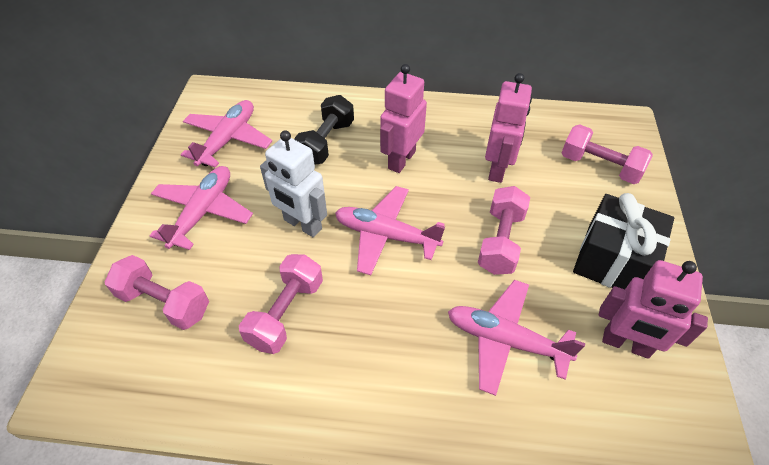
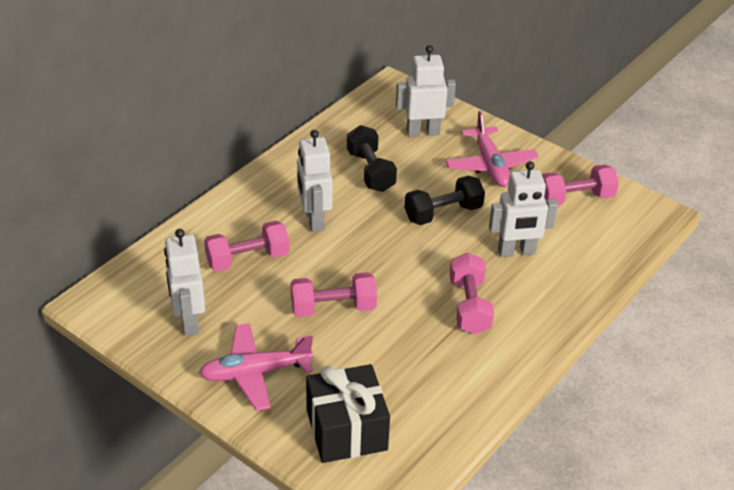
black dumbbell: 1 -> 2
pink plane: 4 -> 2
pink robot: 3 -> 0
white robot: 1 -> 4

